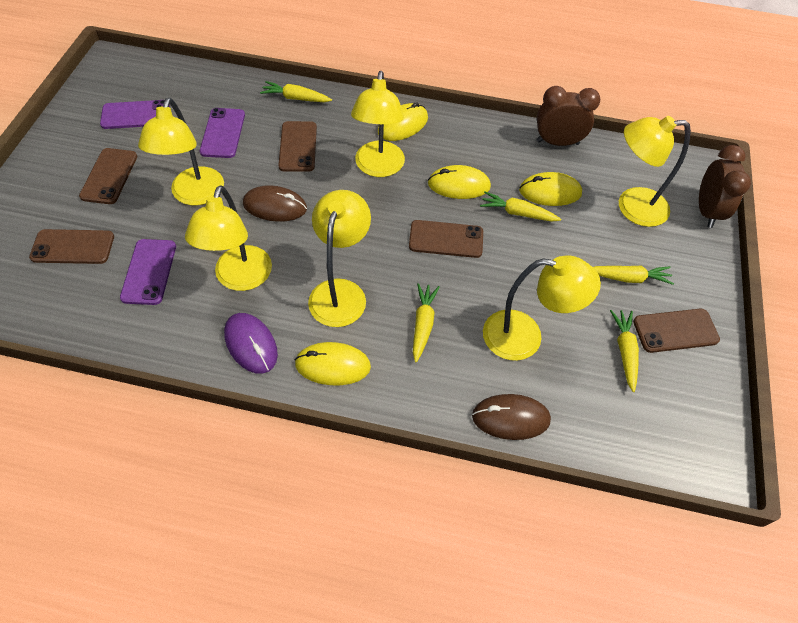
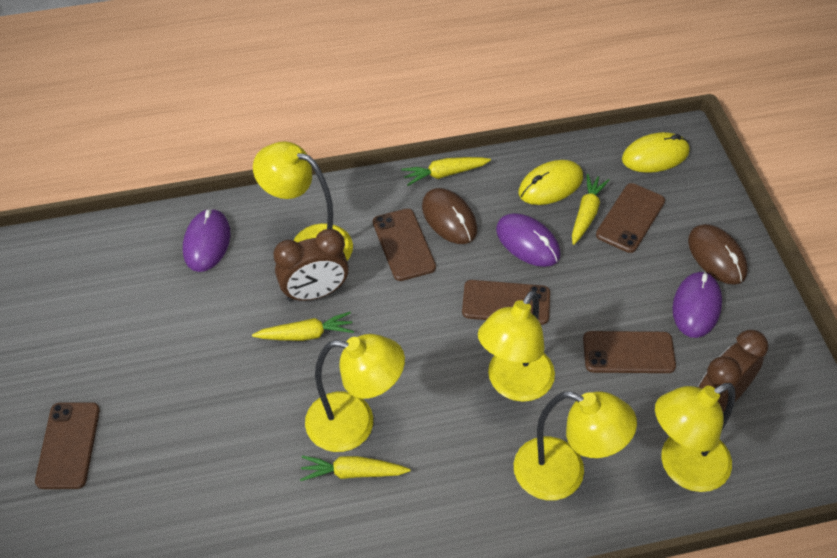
purple mouse: 1 -> 3
purple phone: 3 -> 0
yellow carrot: 5 -> 4
yellow lamp: 6 -> 5
yellow mouse: 4 -> 2

